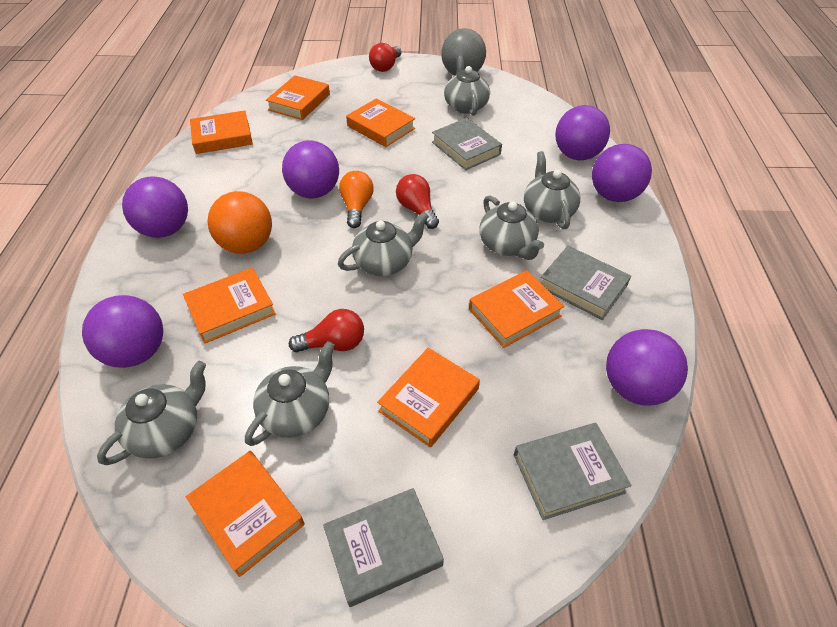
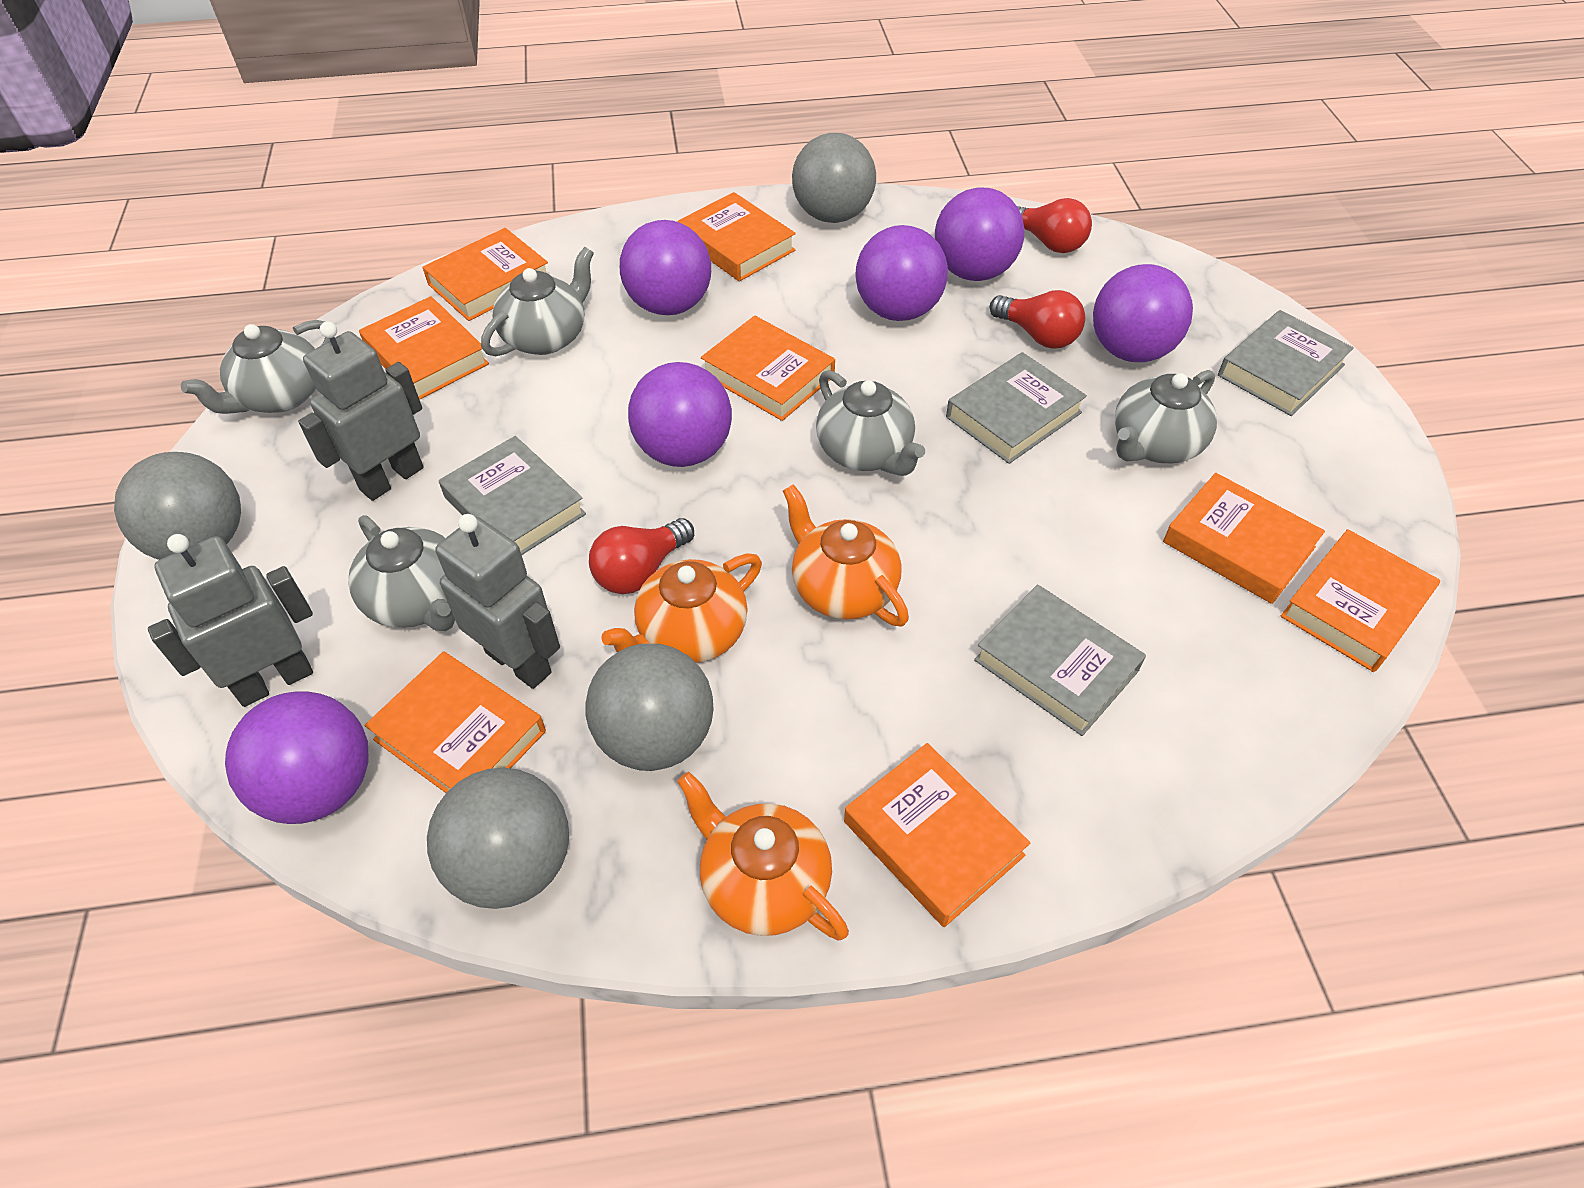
grey ball: 1 -> 4
grey robot: 0 -> 3
grey teapot: 6 -> 5
orange ball: 1 -> 0
orange book: 7 -> 8
orange light bulb: 1 -> 0
orange teapot: 0 -> 3

